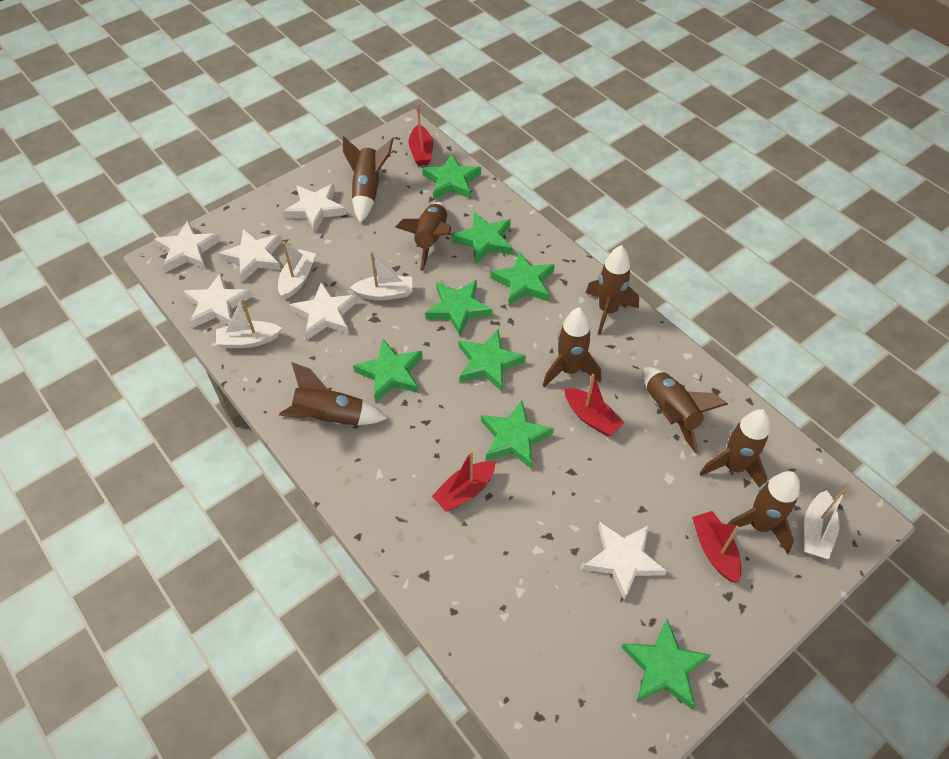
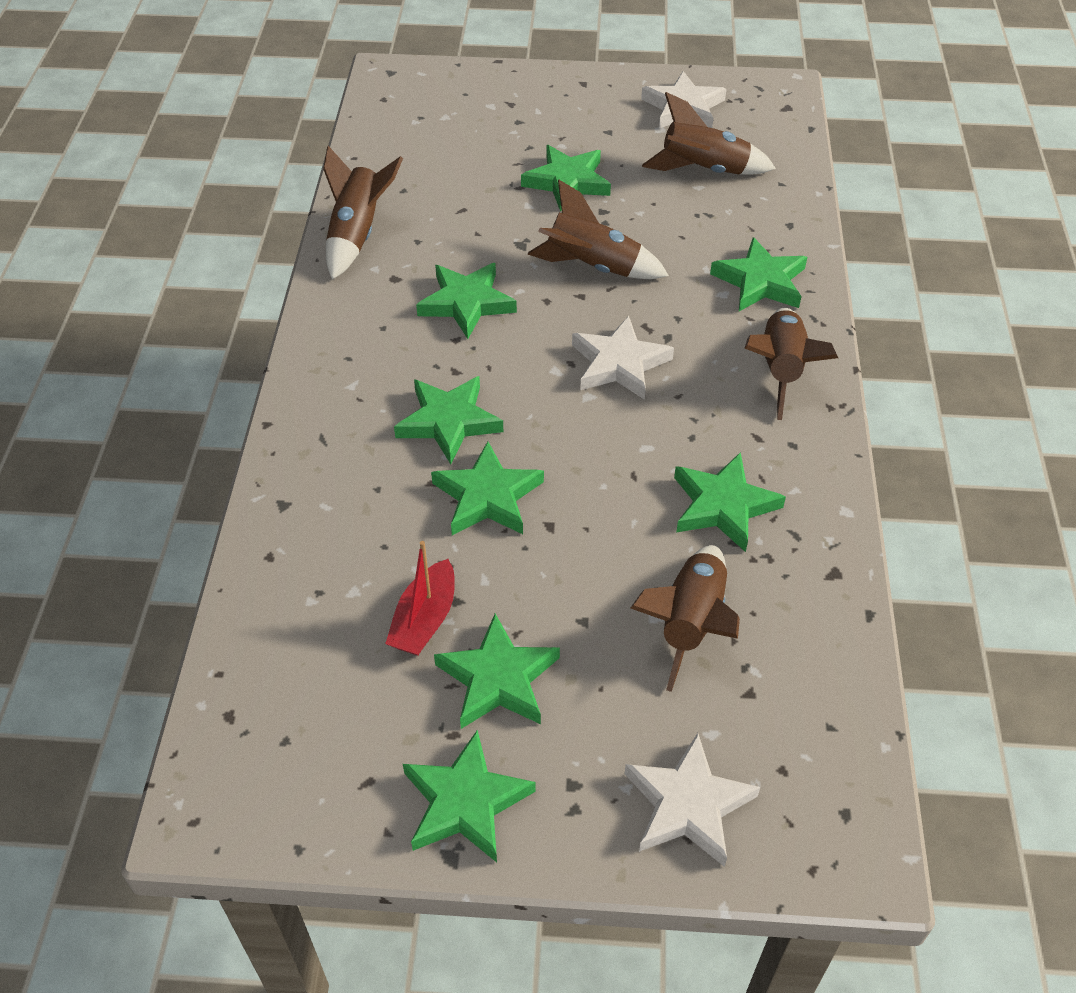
brown rocket: 8 -> 5
red boat: 4 -> 1
white boat: 4 -> 0
white star: 6 -> 3

